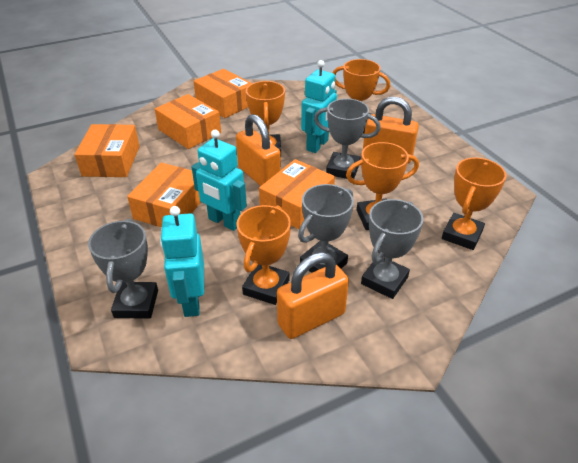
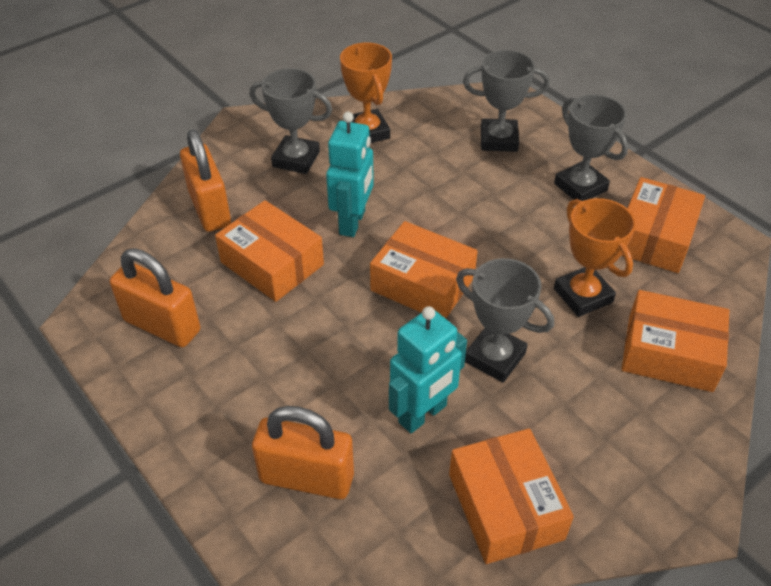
orange trophy: 5 -> 2
turquoise robot: 3 -> 2

